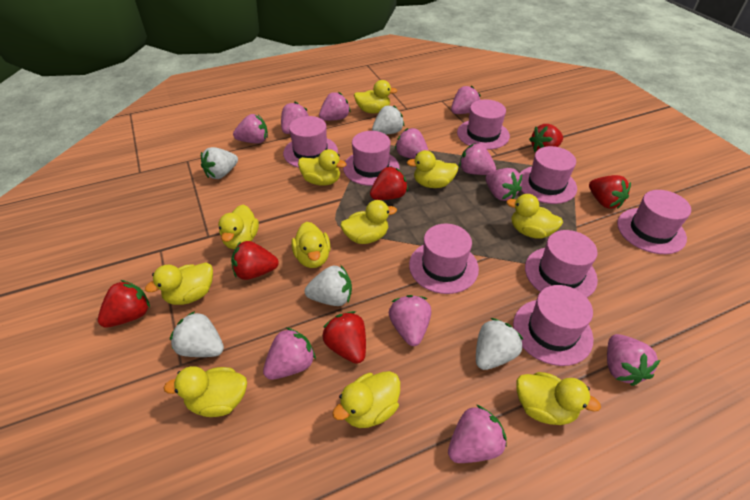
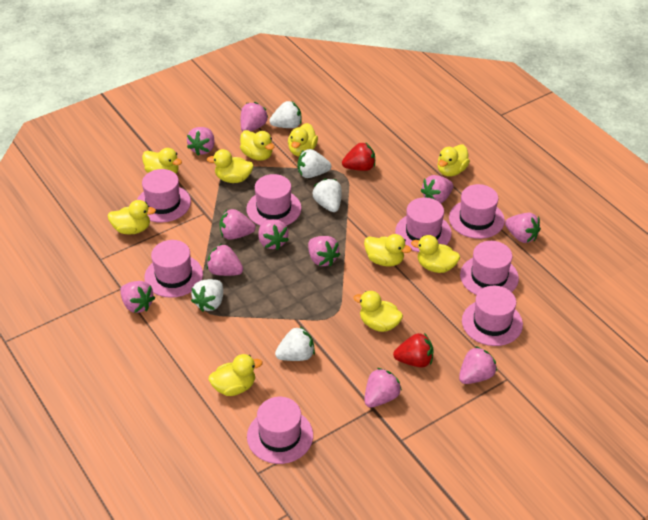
red strawberry: 6 -> 2
yellow duck: 11 -> 10

